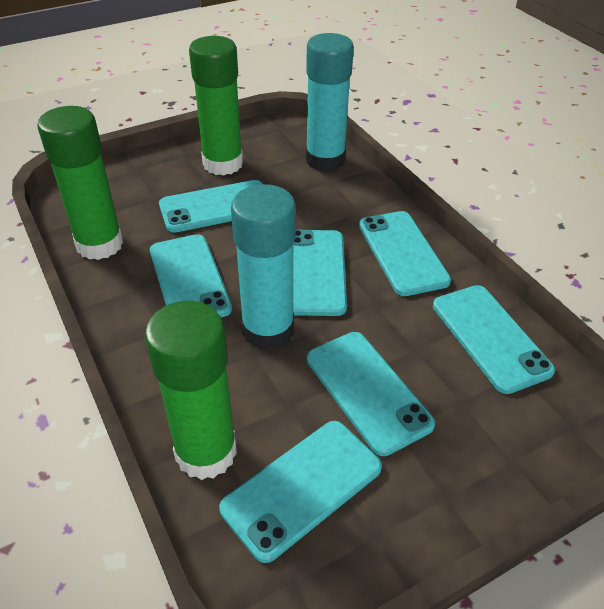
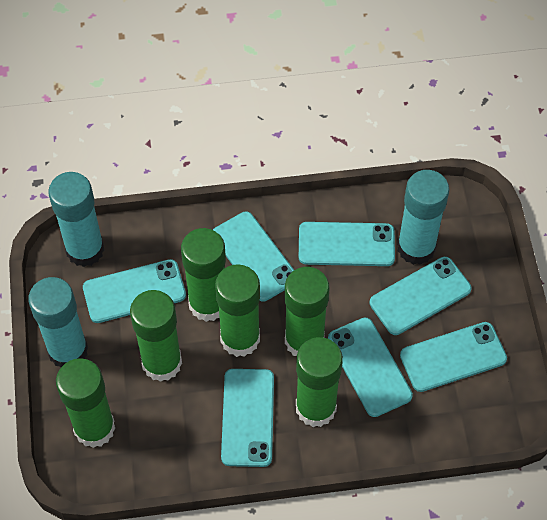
green glue stick: 3 -> 6
turquoise glue stick: 2 -> 3

